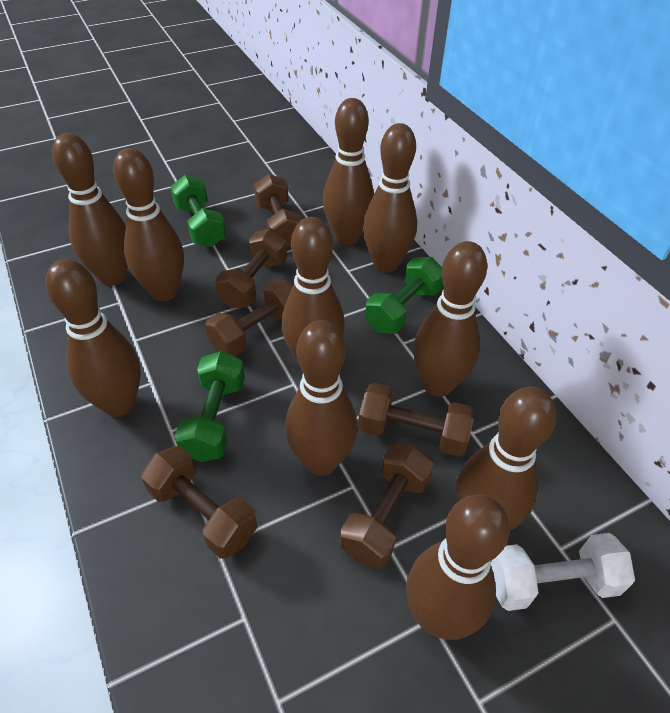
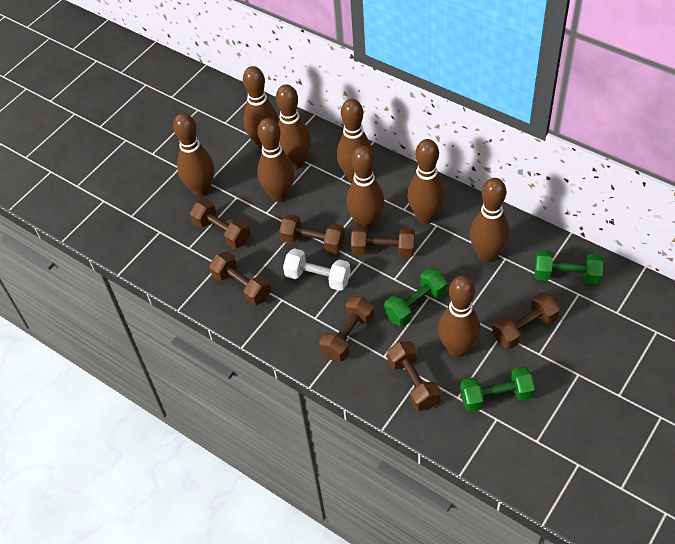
brown bowling pin: 10 -> 9
brown dumbbell: 6 -> 7

